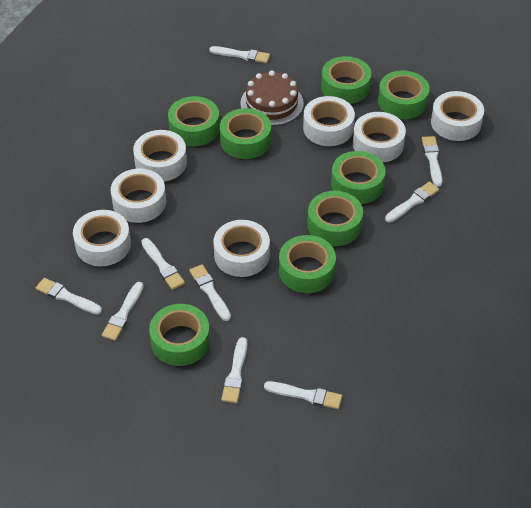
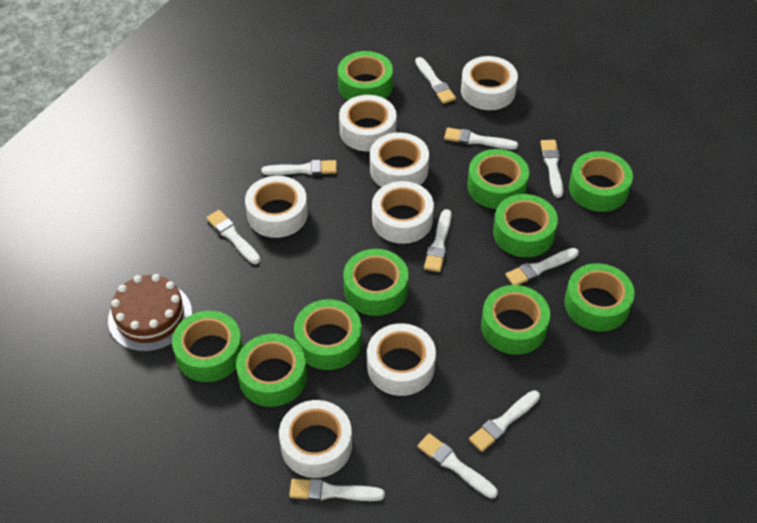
green tape: 8 -> 10
white brush: 9 -> 10

